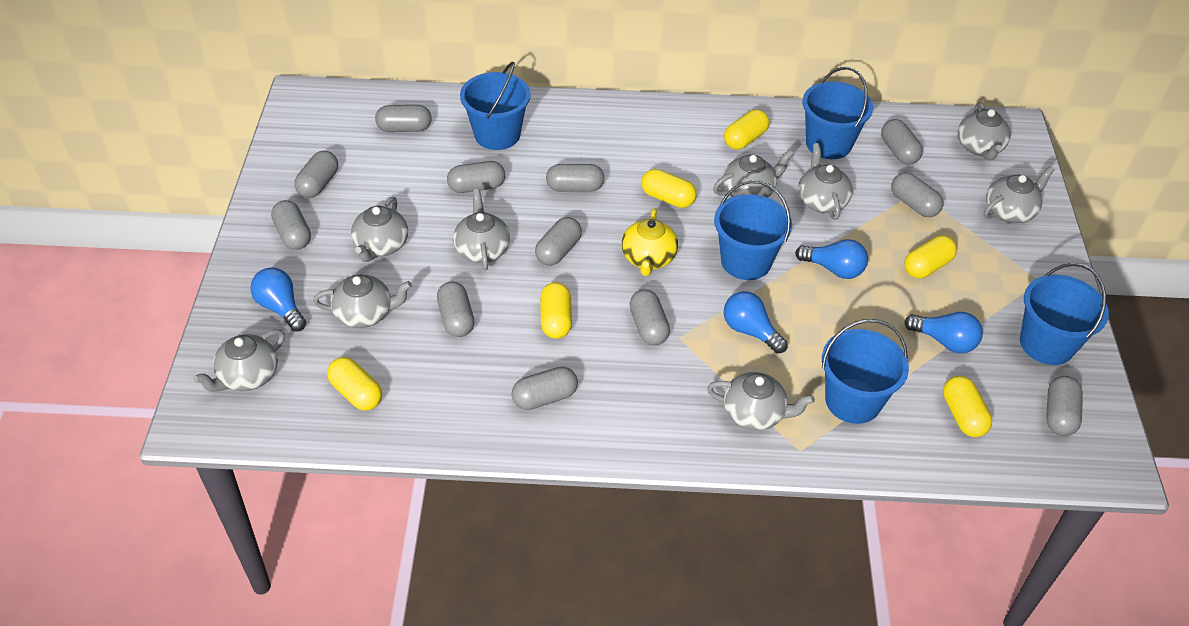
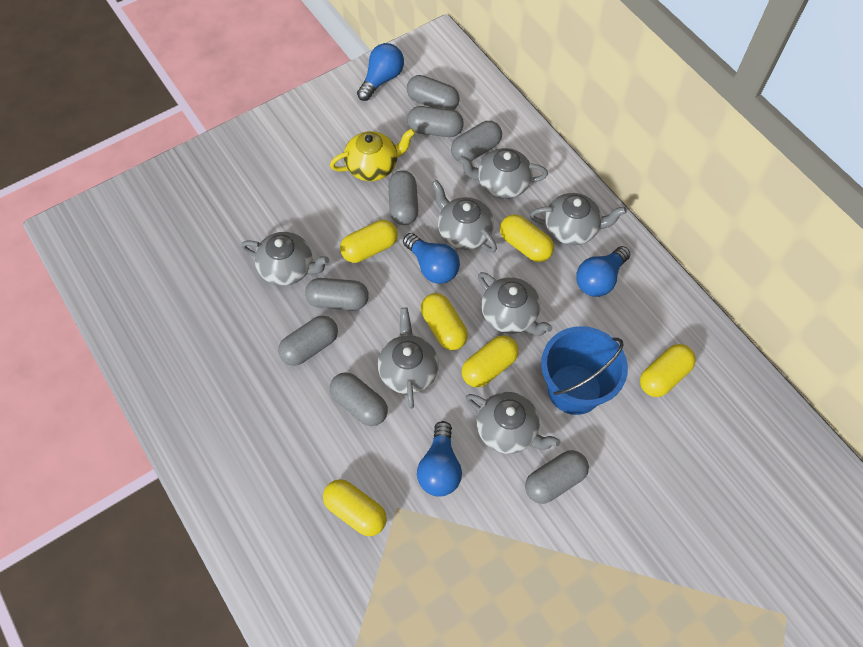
blue bucket: 5 -> 1
grey capsule: 12 -> 8
grey teapot: 9 -> 7

